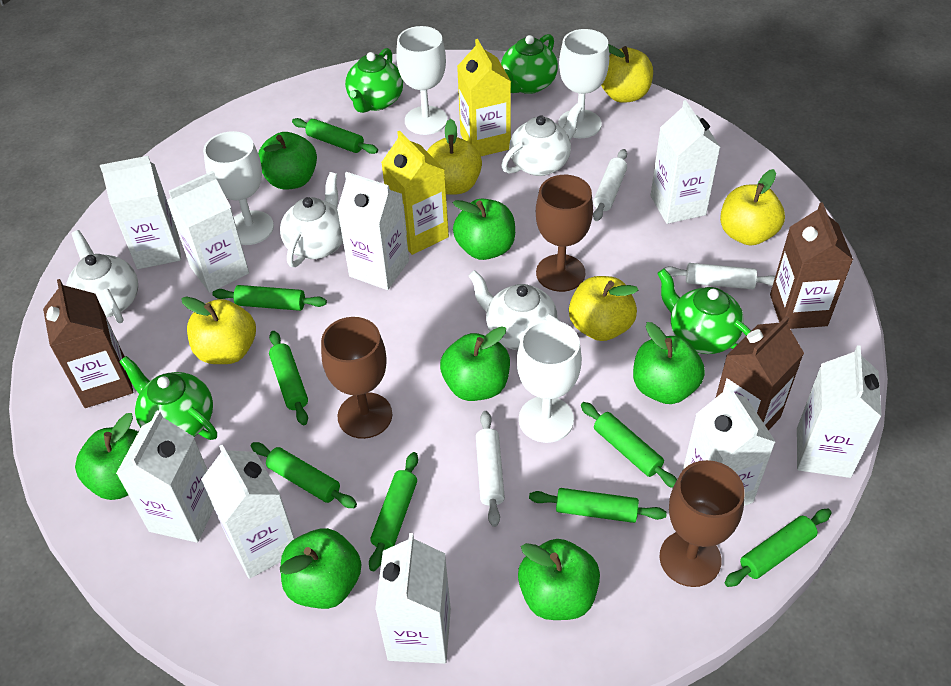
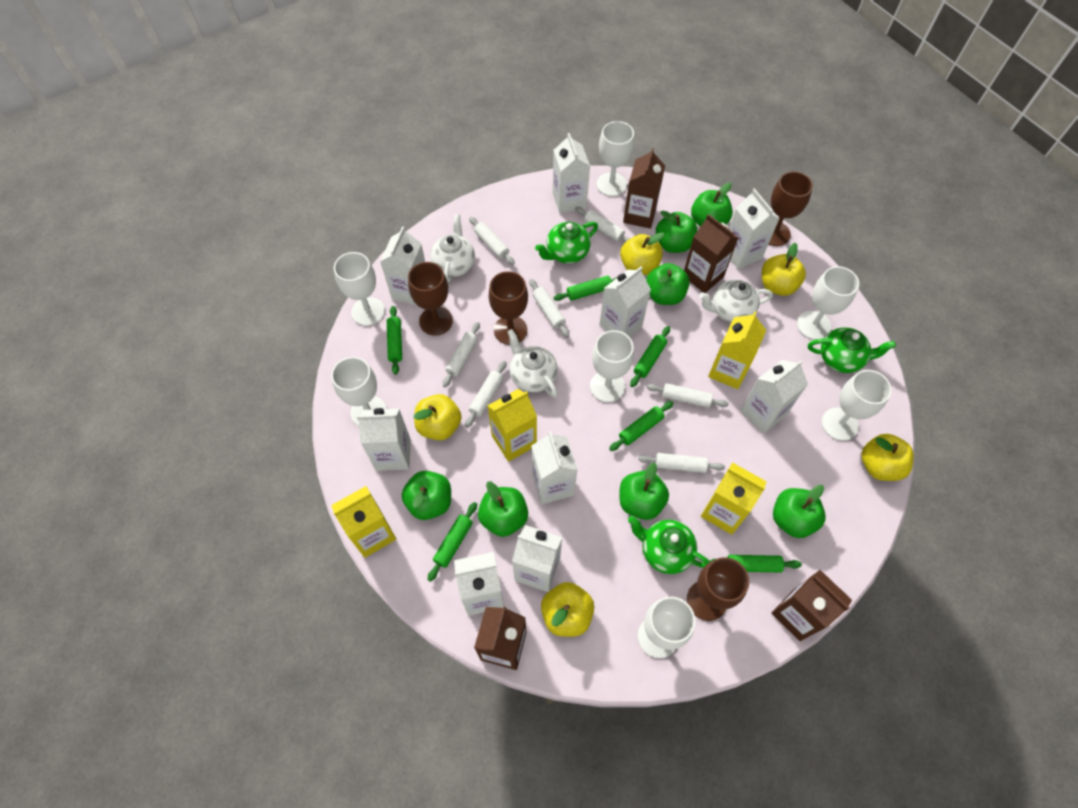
brown carton: 3 -> 4
brown goblet: 3 -> 4
green rolling pin: 8 -> 6
green teapot: 4 -> 3
white goblet: 4 -> 7
white rolling pin: 3 -> 7
white teapot: 4 -> 3
yellow carton: 2 -> 4

